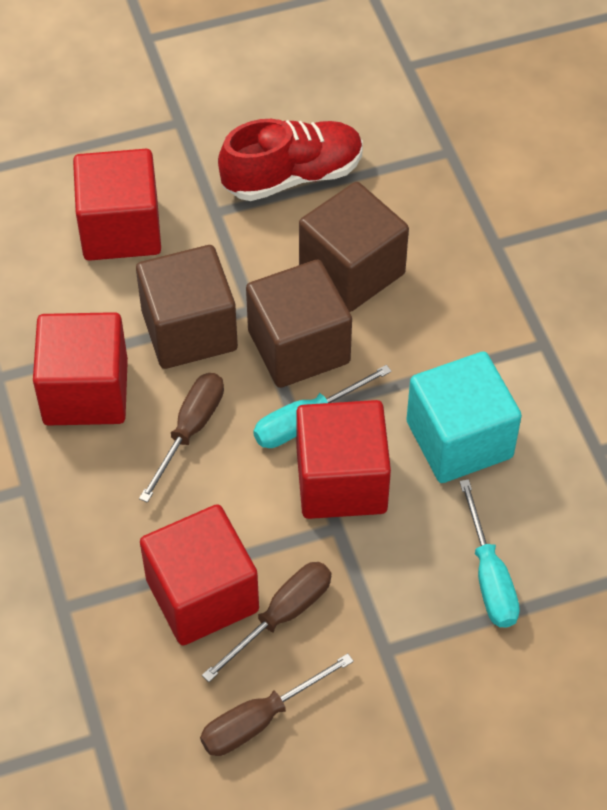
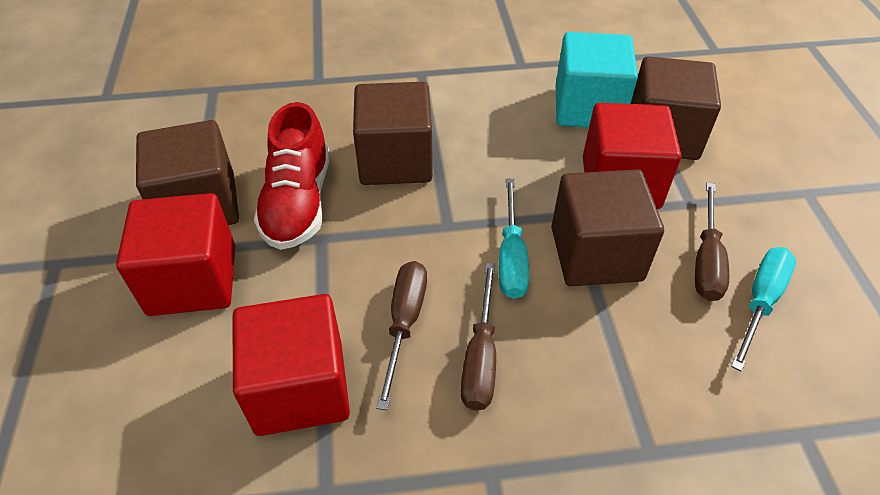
brown cube: 3 -> 4
red cube: 4 -> 3

